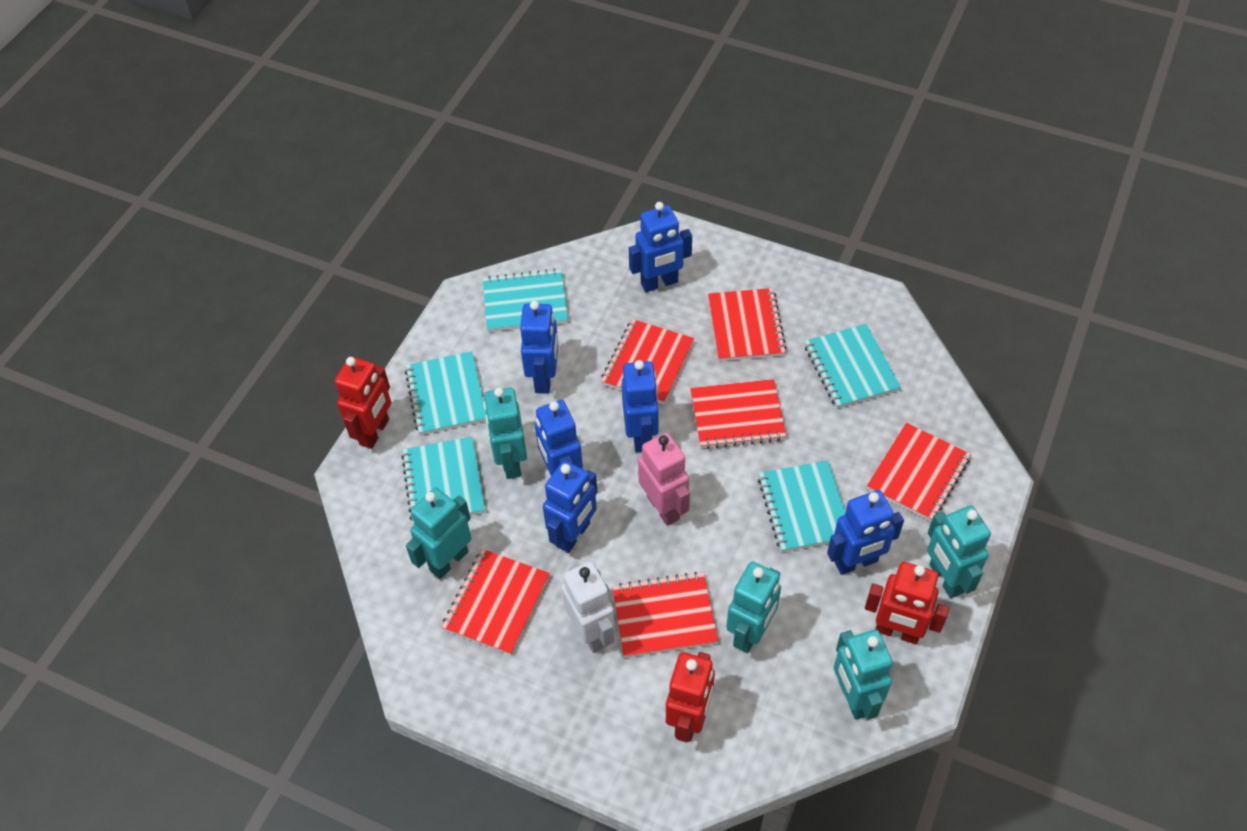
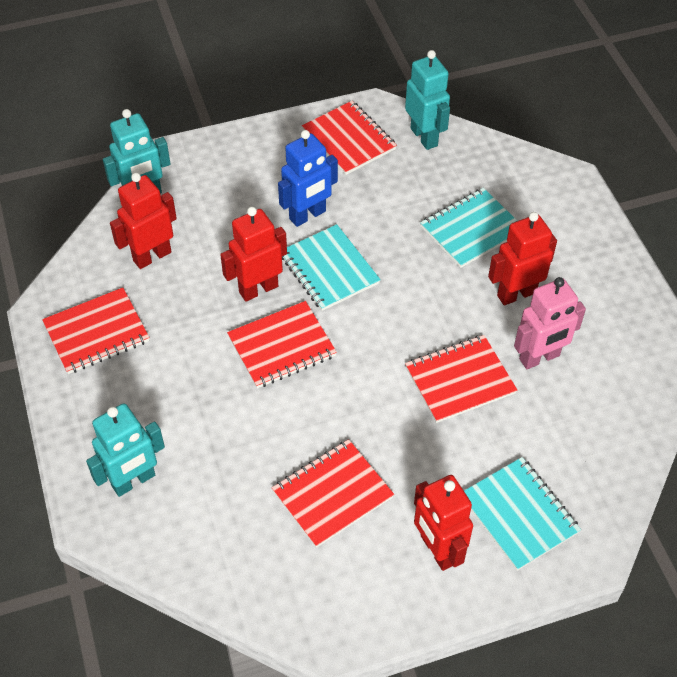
blue robot: 6 -> 1
red notebook: 6 -> 5
red robot: 3 -> 4
turquoise notebook: 5 -> 3
turquoise robot: 5 -> 3
white robot: 1 -> 0

